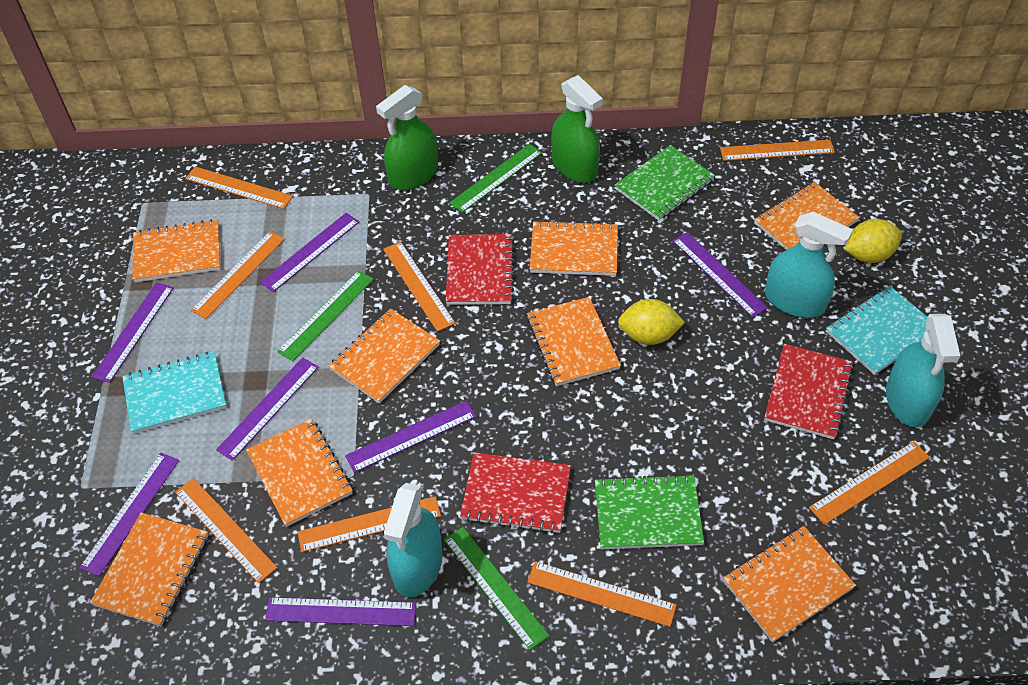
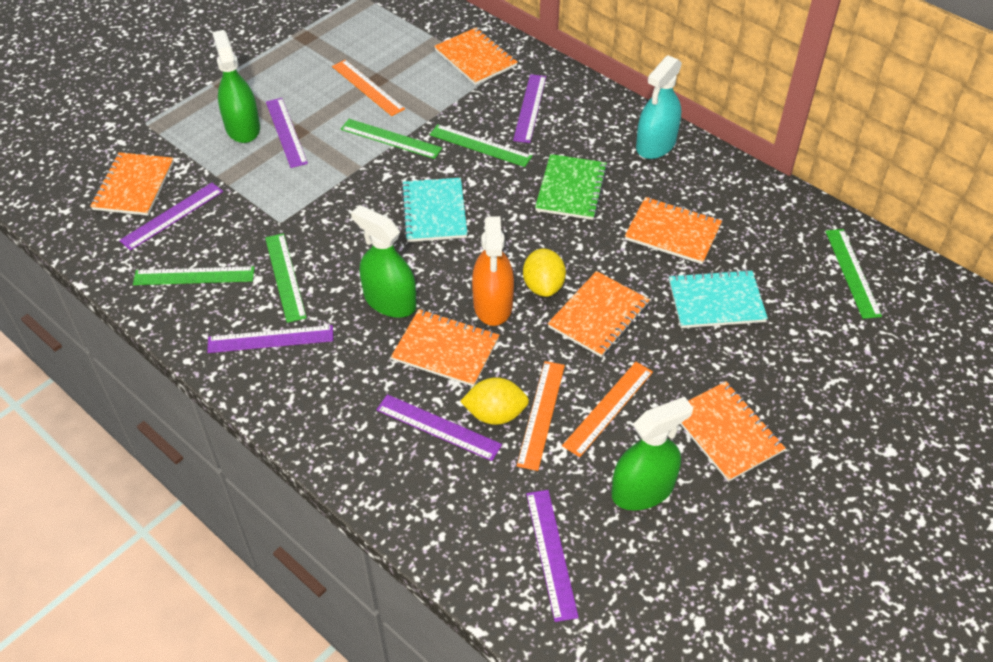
green notebook: 2 -> 1
green ruler: 3 -> 5
green spray bottle: 2 -> 3
orange notebook: 8 -> 6
orange ruler: 8 -> 3
orange spray bottle: 0 -> 1
purple ruler: 7 -> 6
red notebook: 3 -> 0
turquoise spray bottle: 3 -> 1

